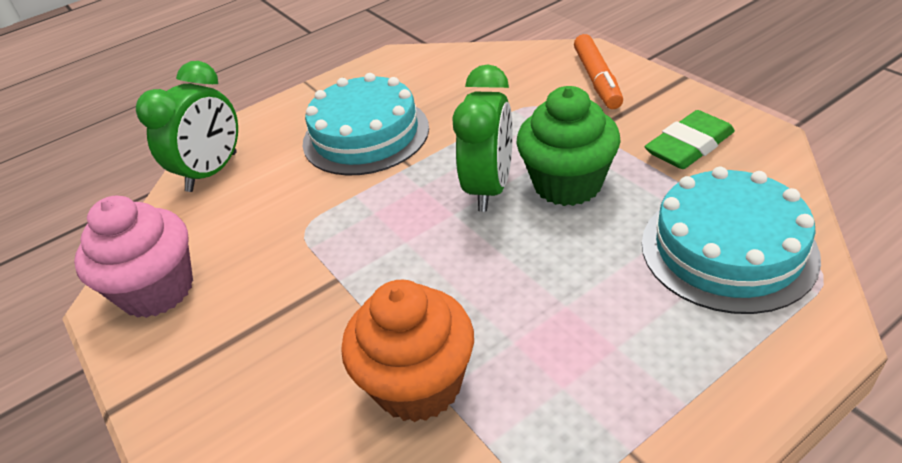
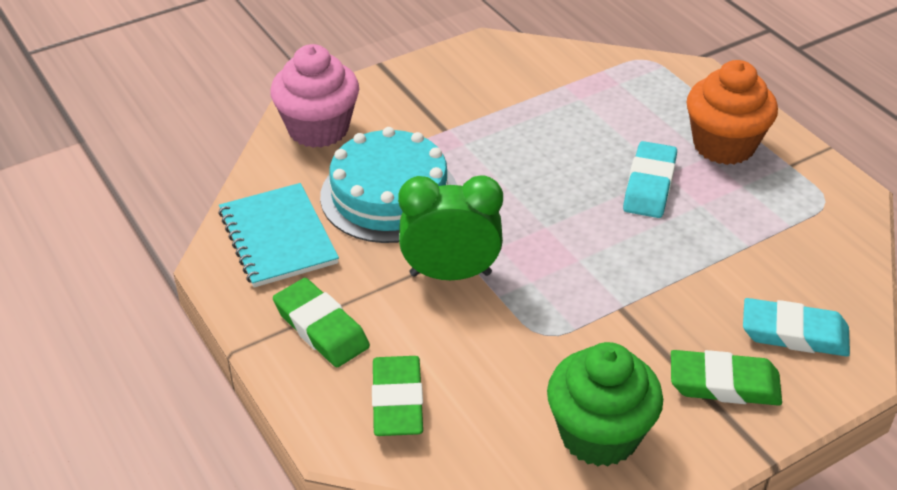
green clock: 2 -> 1
green eraser: 1 -> 3
orange marker: 1 -> 0
turquoise cake: 2 -> 1
turquoise eraser: 0 -> 2
turquoise notebook: 0 -> 1

